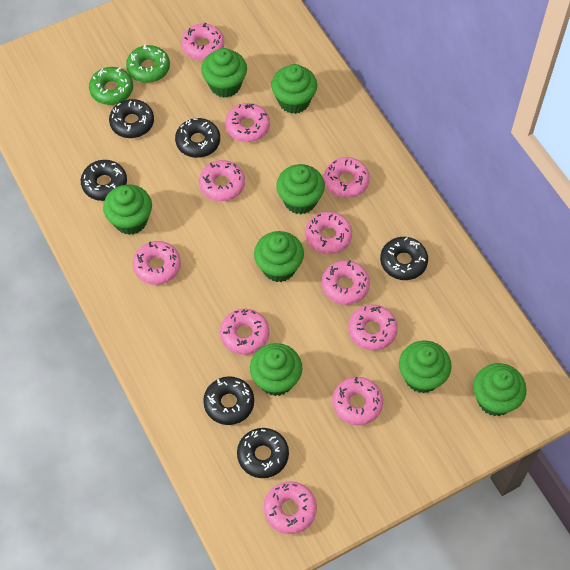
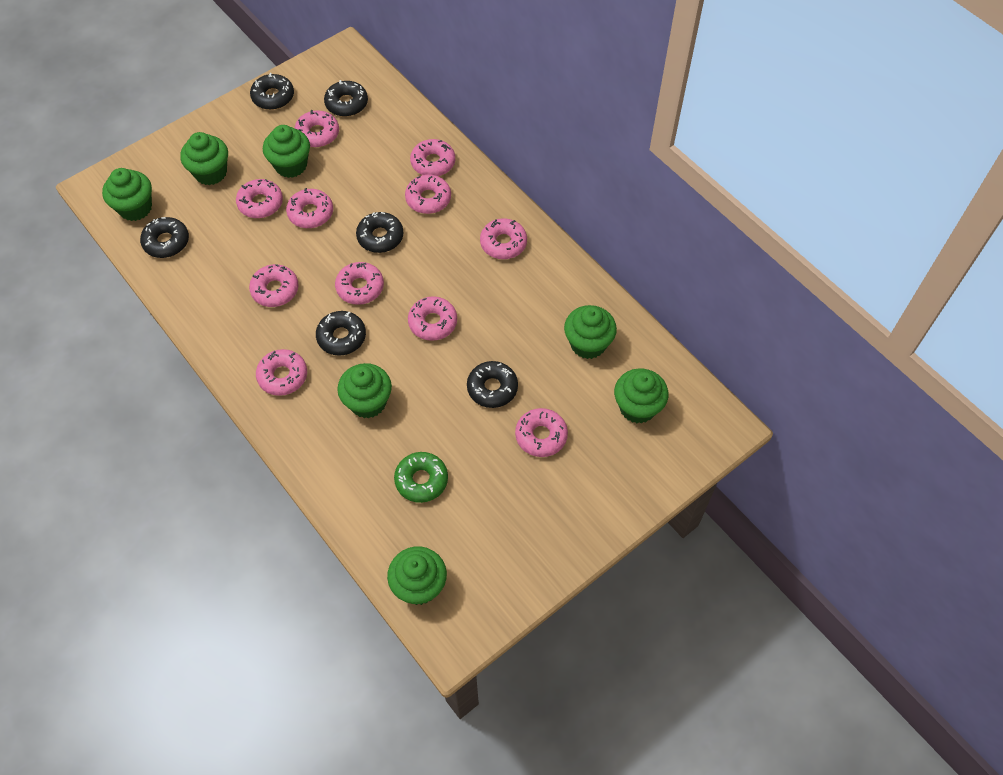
green cupcake: 8 -> 7
green donut: 2 -> 1

